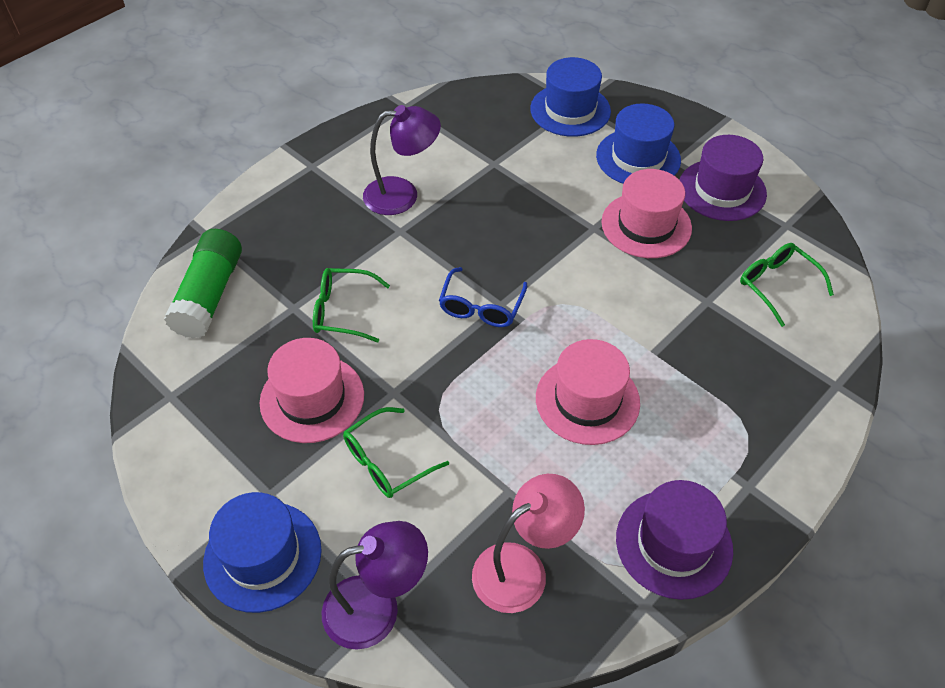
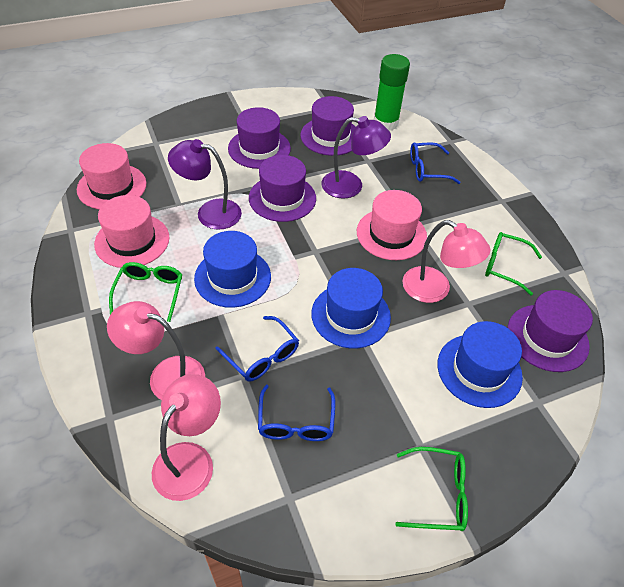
blue glasses: 1 -> 3
pink lamp: 1 -> 3
purple hat: 2 -> 4

